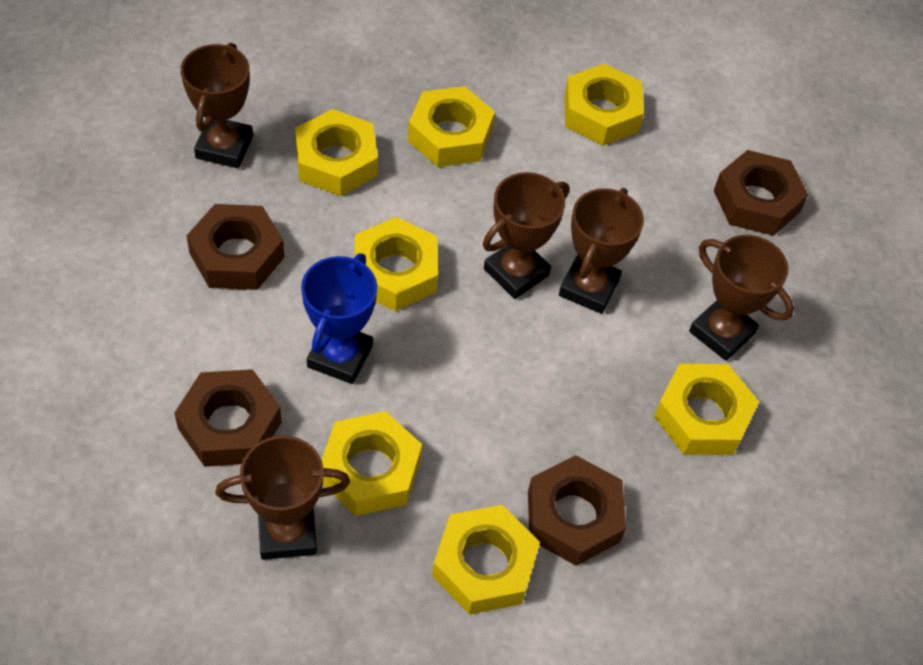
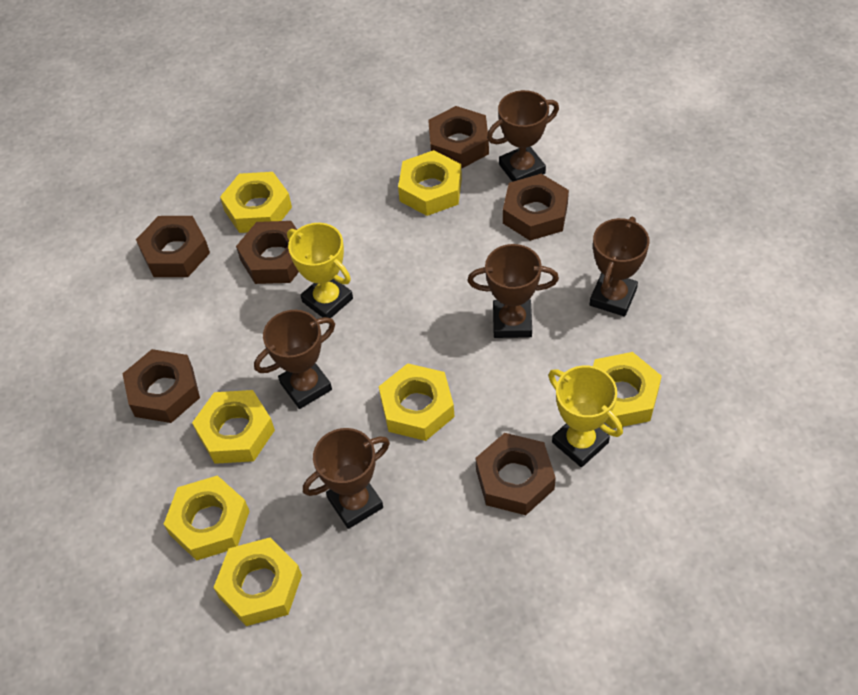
blue trophy: 1 -> 0
brown nut: 4 -> 6
yellow trophy: 0 -> 2

